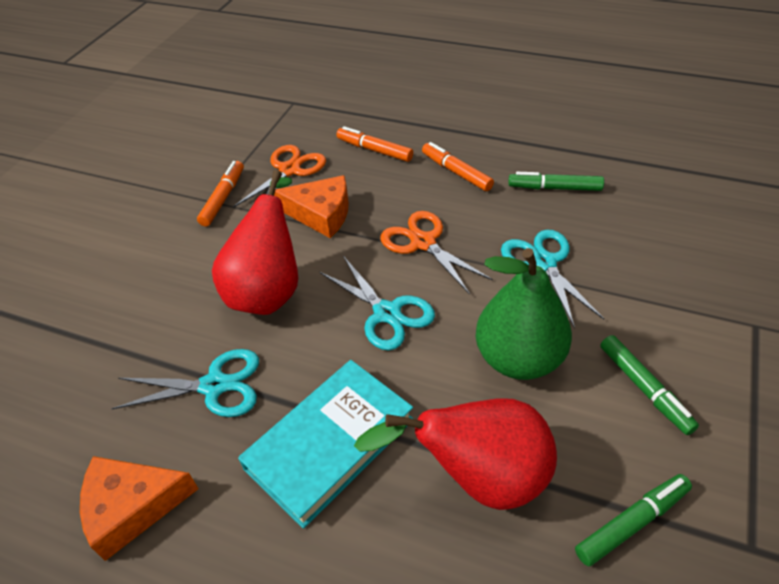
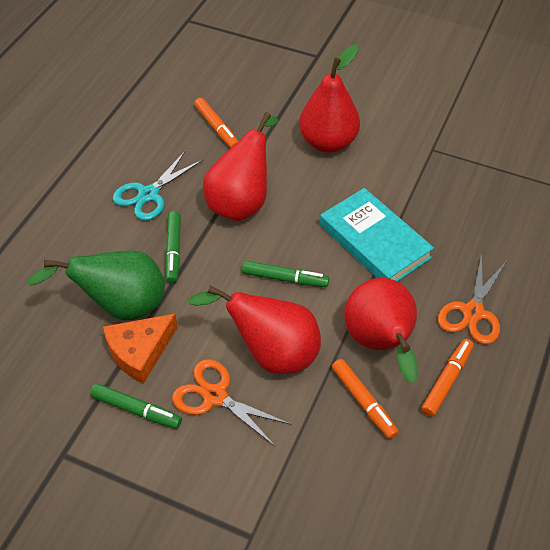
orange cheese: 2 -> 1
red pear: 2 -> 4
turquoise scissors: 3 -> 1

